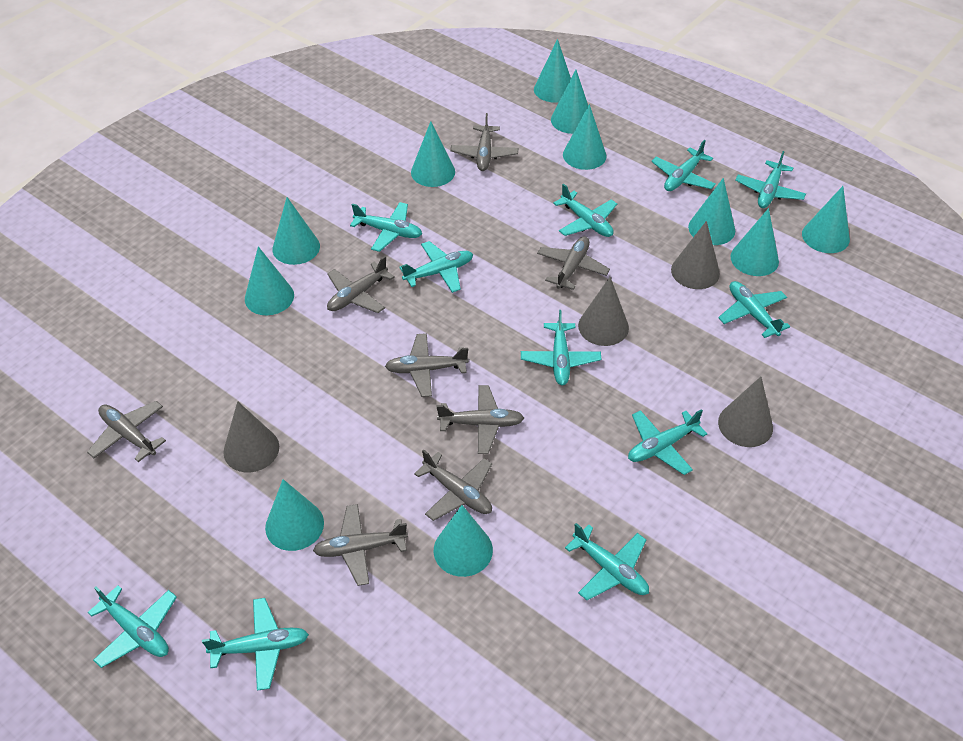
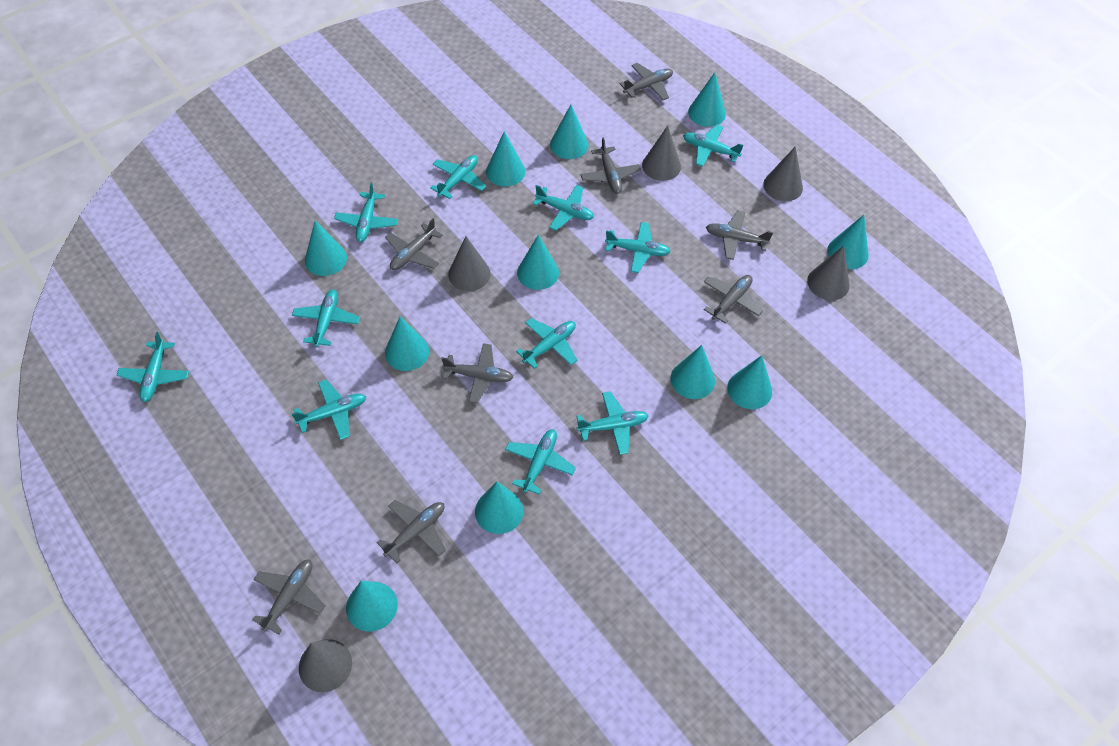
grey cone: 4 -> 5

